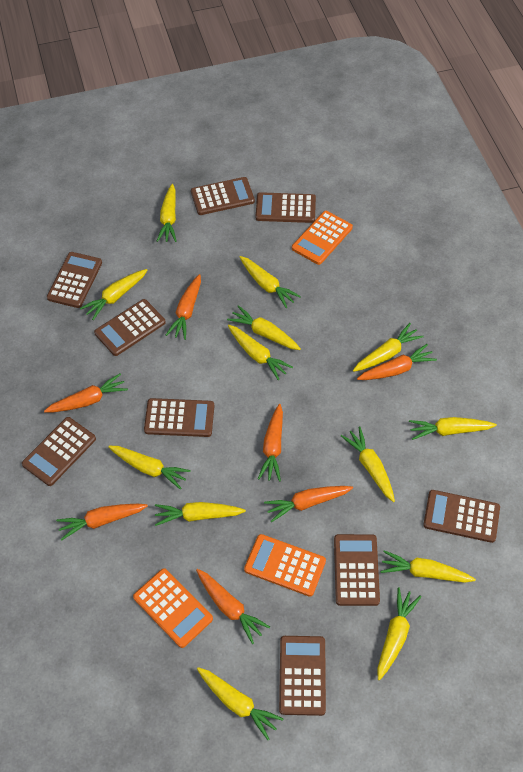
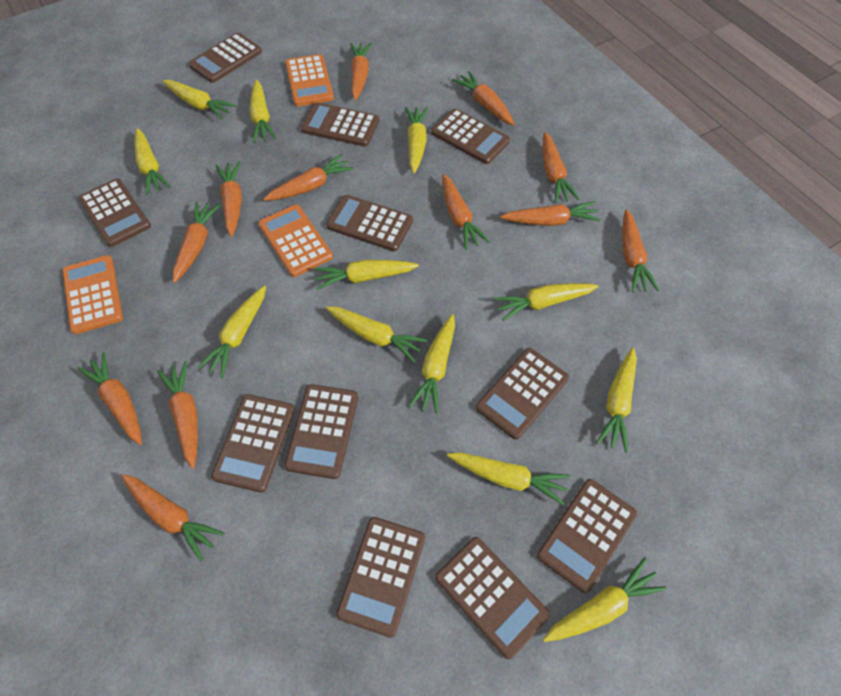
brown calculator: 9 -> 11
orange carrot: 7 -> 12
yellow carrot: 13 -> 12

